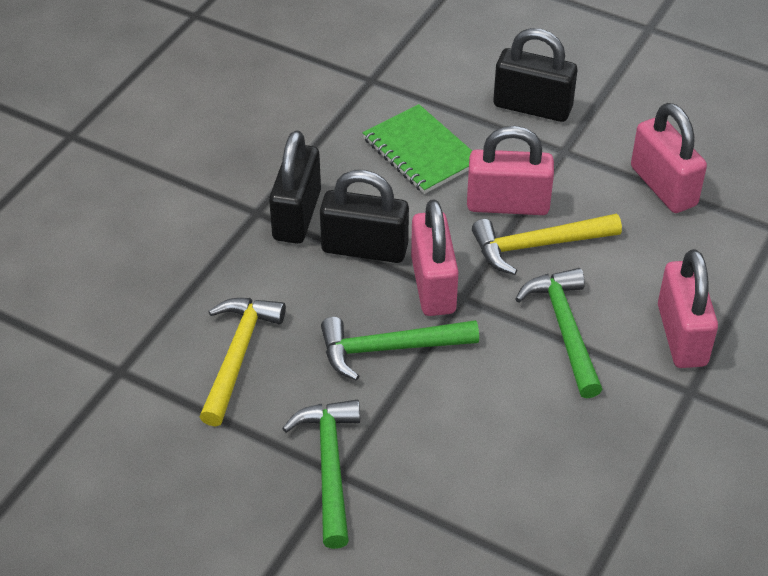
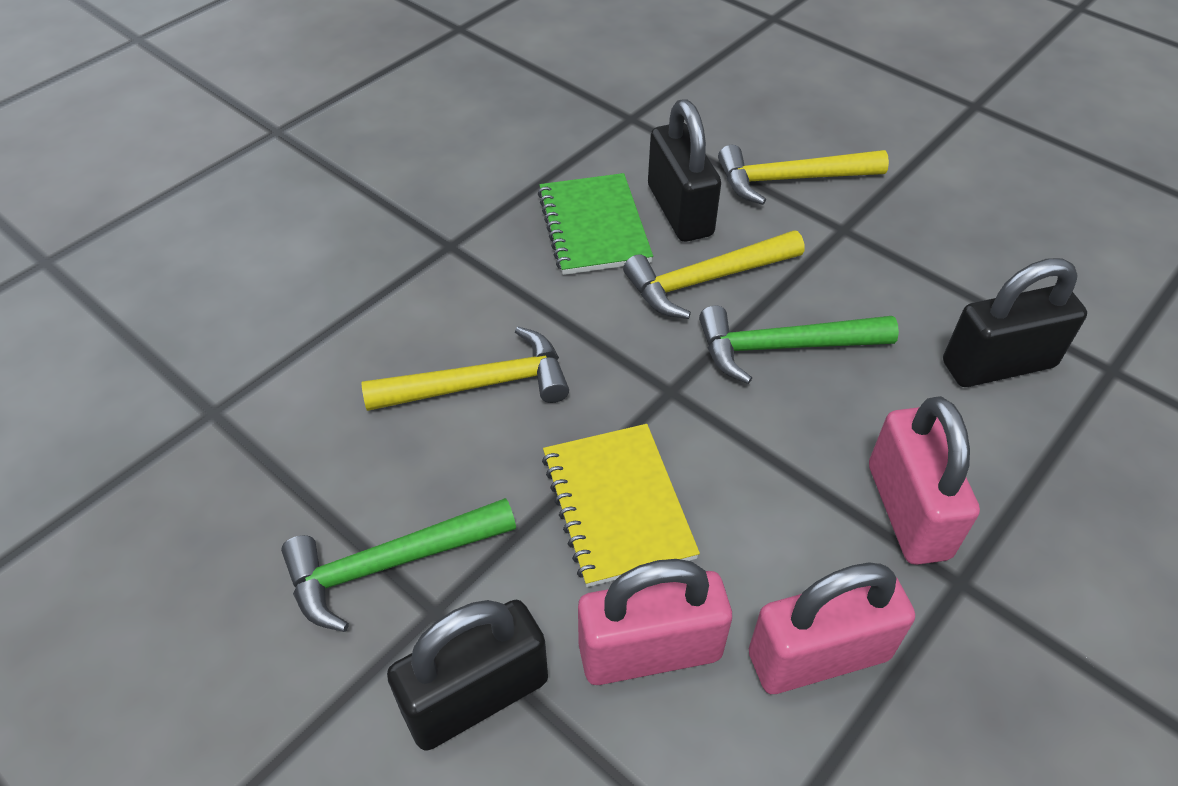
green hammer: 3 -> 2
pink padlock: 4 -> 3
yellow hammer: 2 -> 3
yellow notebook: 0 -> 1

